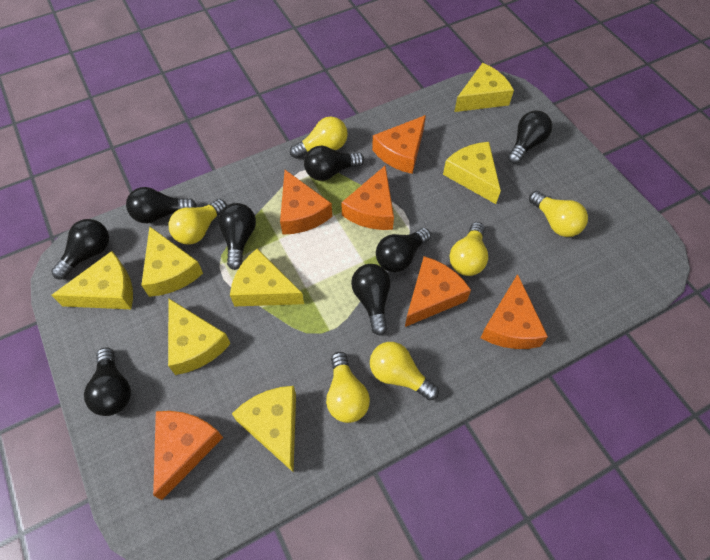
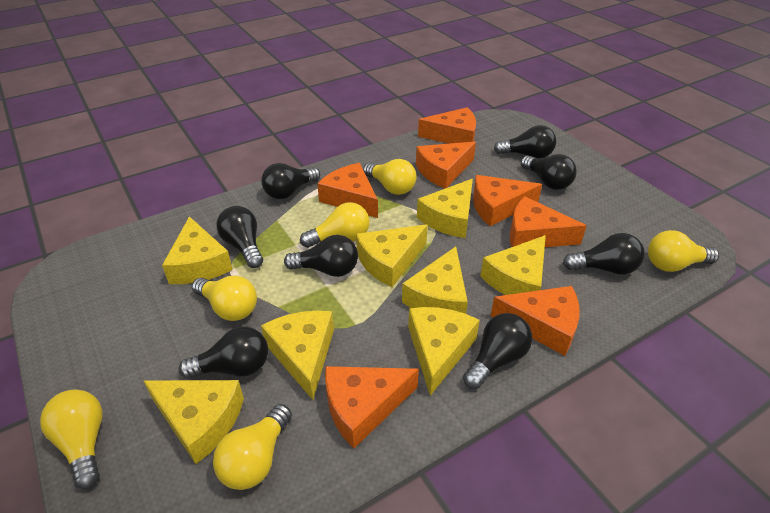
orange cheese: 6 -> 7
yellow cheese: 7 -> 8

